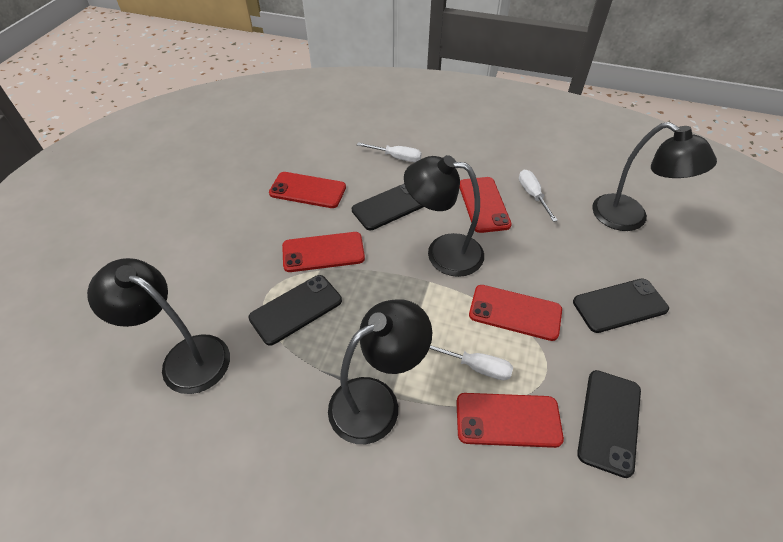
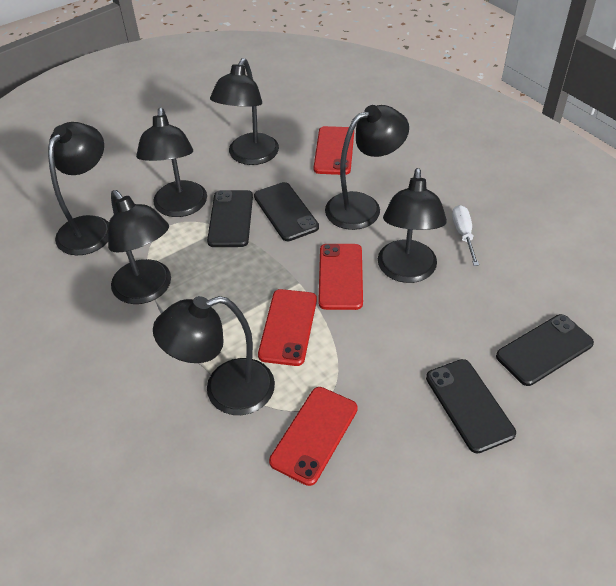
black lamp: 4 -> 7
red phone: 5 -> 4
white screwdriver: 3 -> 1

